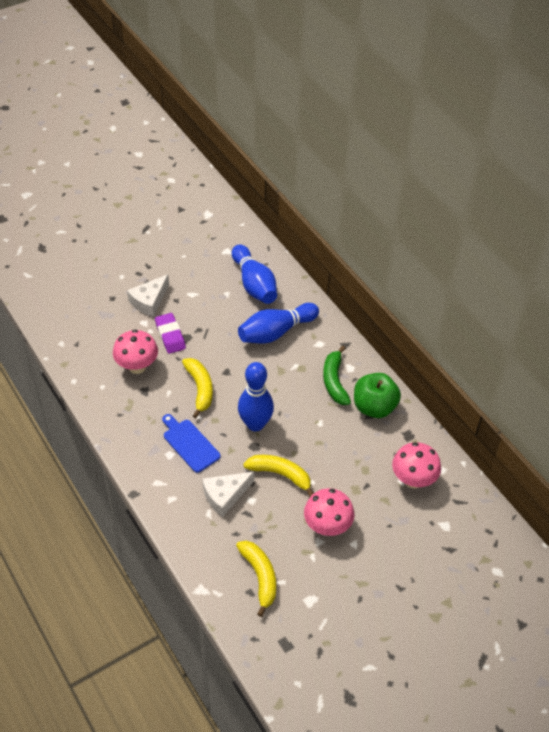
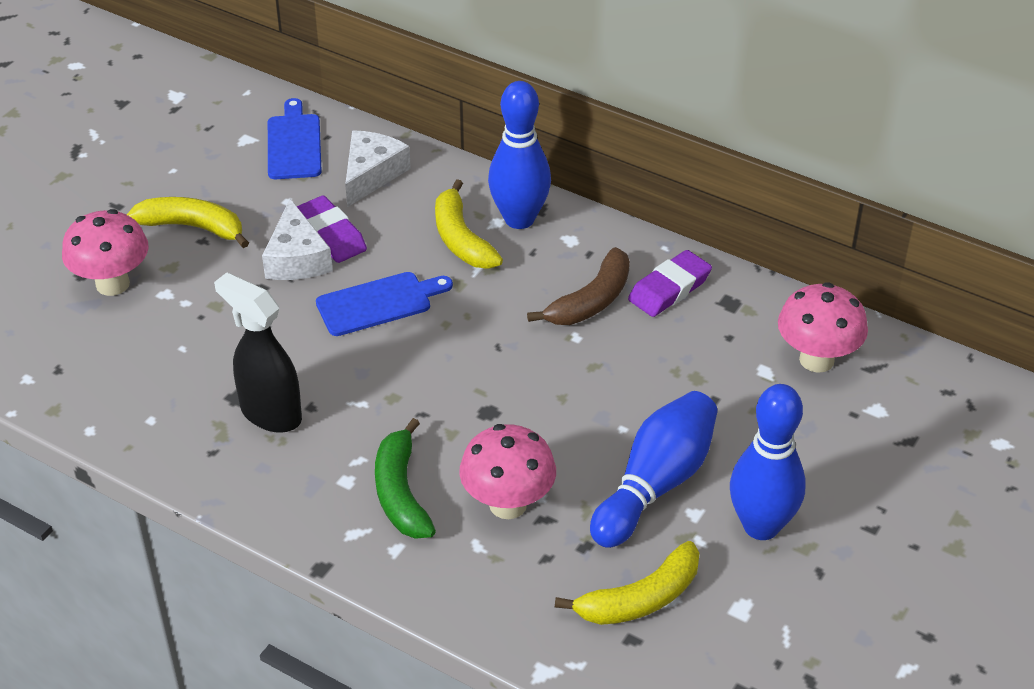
black spray bottle: 0 -> 1
blue cutting board: 1 -> 2
brown banana: 0 -> 1
green apple: 1 -> 0
purple eraser: 1 -> 2

